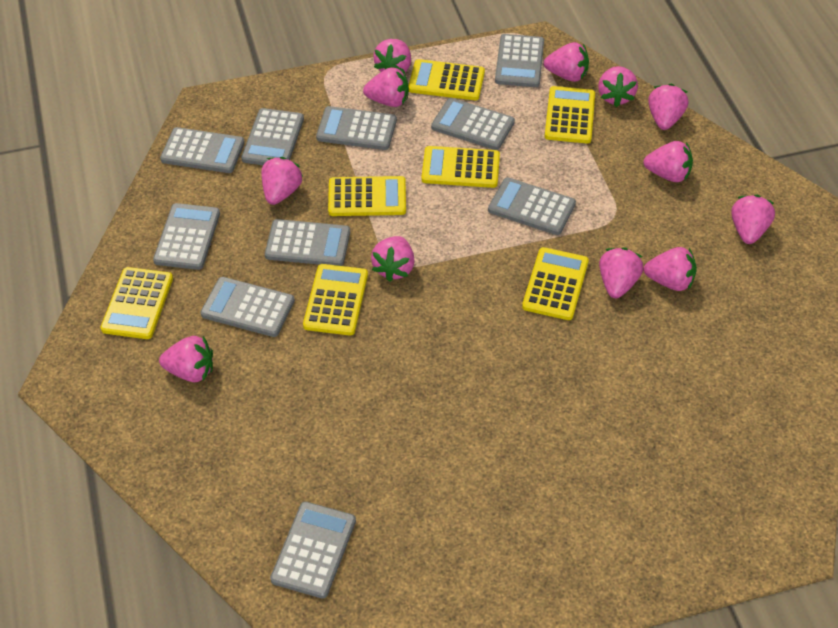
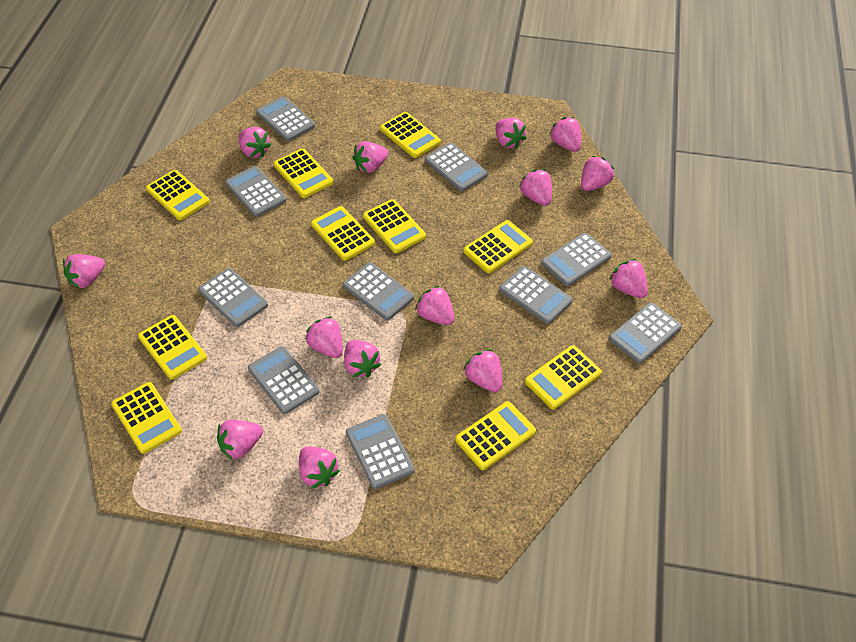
pink strawberry: 12 -> 14
yellow calculator: 7 -> 10

